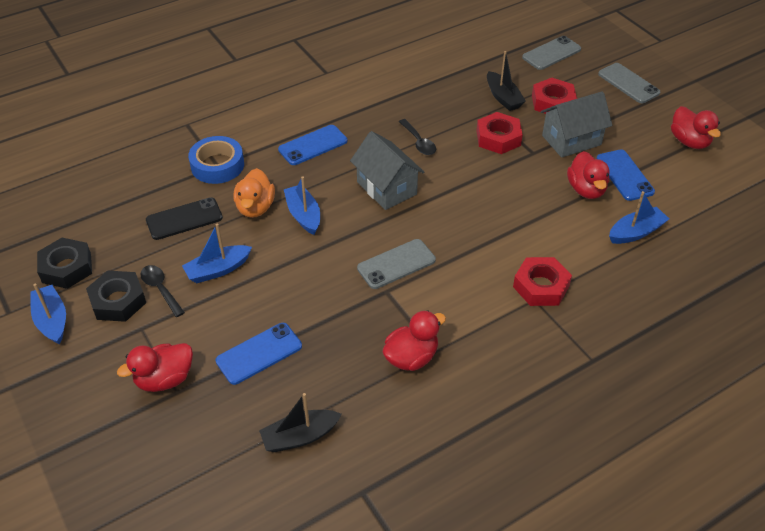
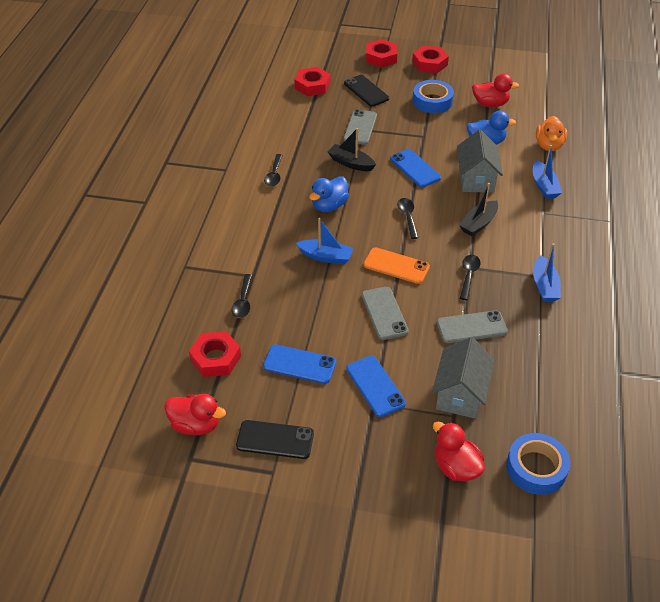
black nut: 2 -> 0
black phone: 1 -> 2
black spoon: 2 -> 4
blue boat: 4 -> 3
blue duck: 0 -> 2
blue tape: 1 -> 2
orange phone: 0 -> 1
red duck: 4 -> 3
red nut: 3 -> 4

